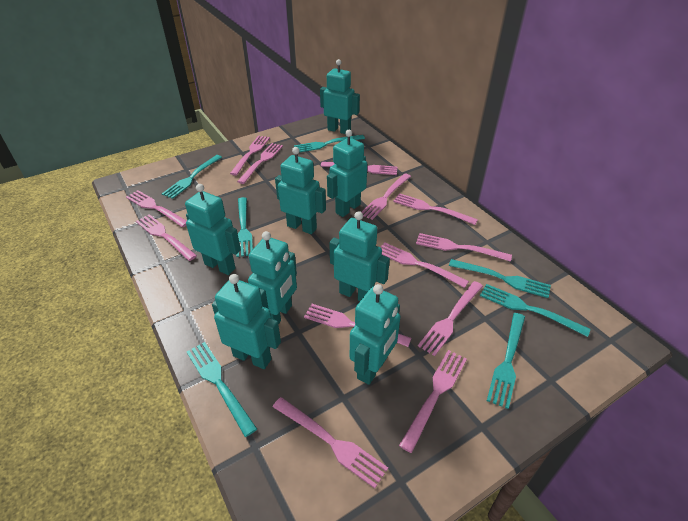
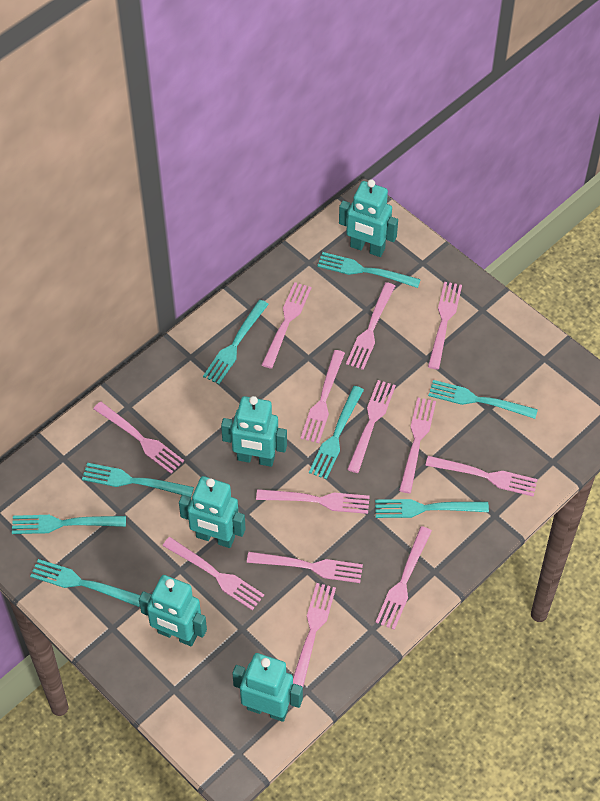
turquoise fork: 7 -> 8
turquoise robot: 8 -> 5

